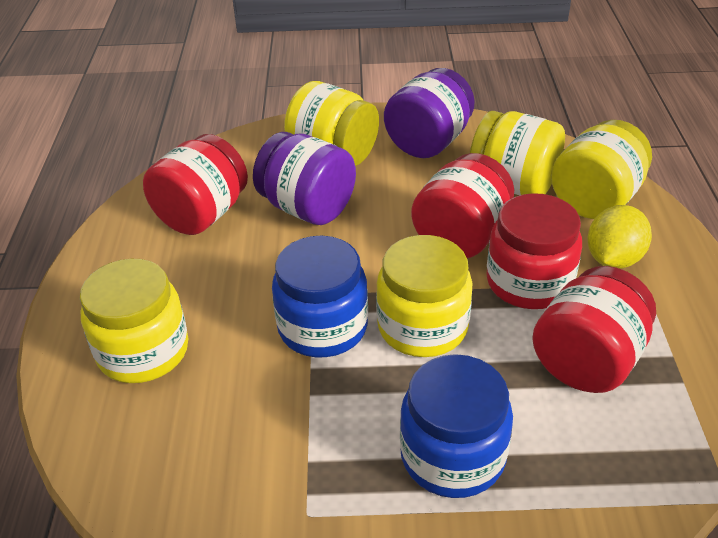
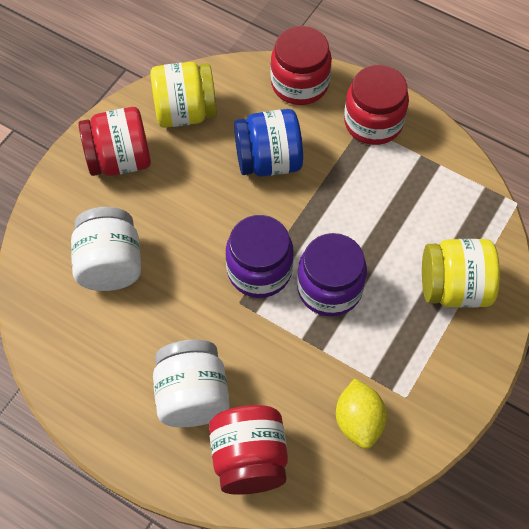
blue jar: 2 -> 1
white jar: 0 -> 2
yellow jar: 5 -> 2

